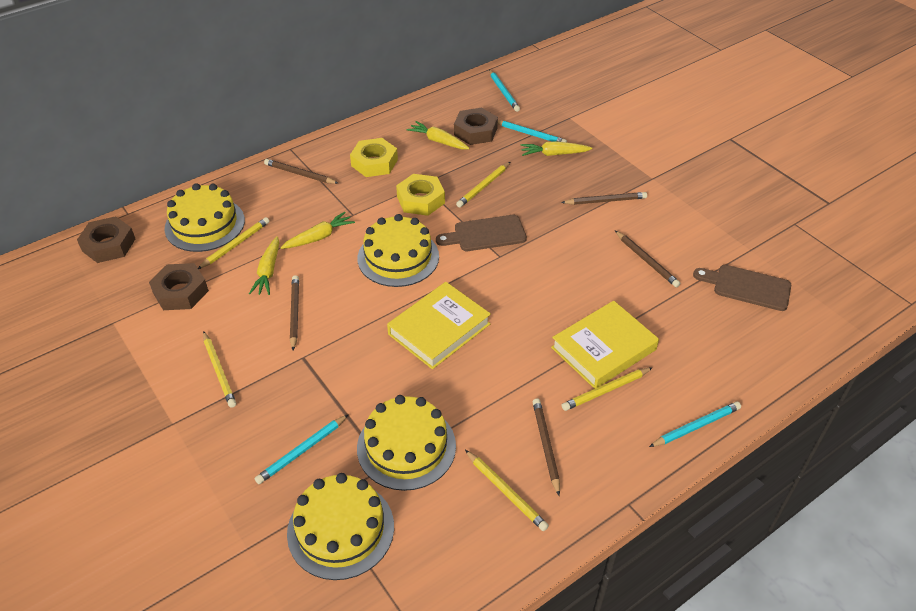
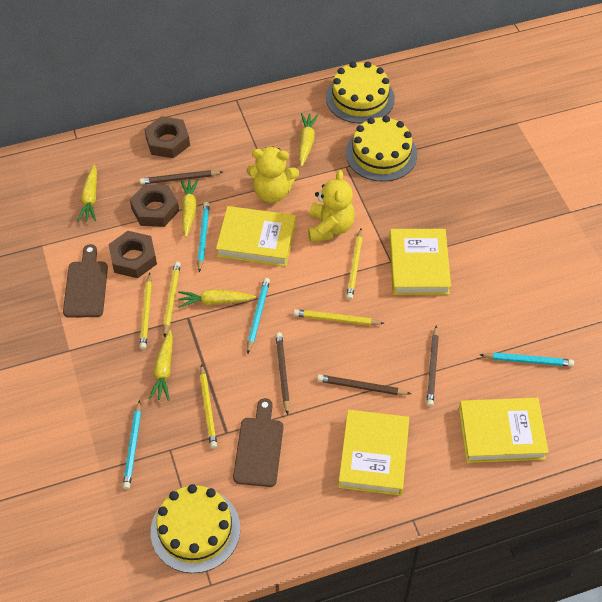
brown pencil: 5 -> 4
yellow book: 2 -> 4
yellow cake: 4 -> 3
yellow carrot: 4 -> 5
yellow nut: 2 -> 0
yellow teddy bear: 0 -> 2

